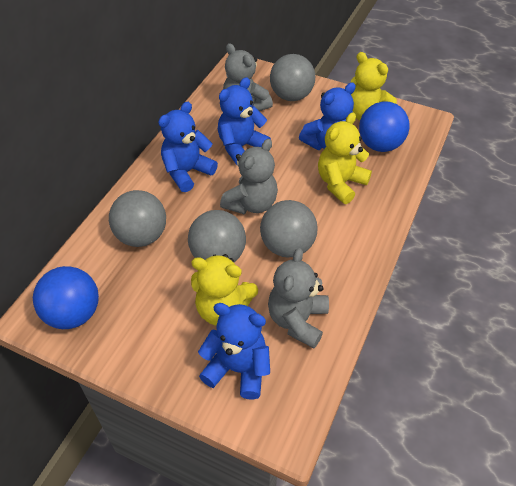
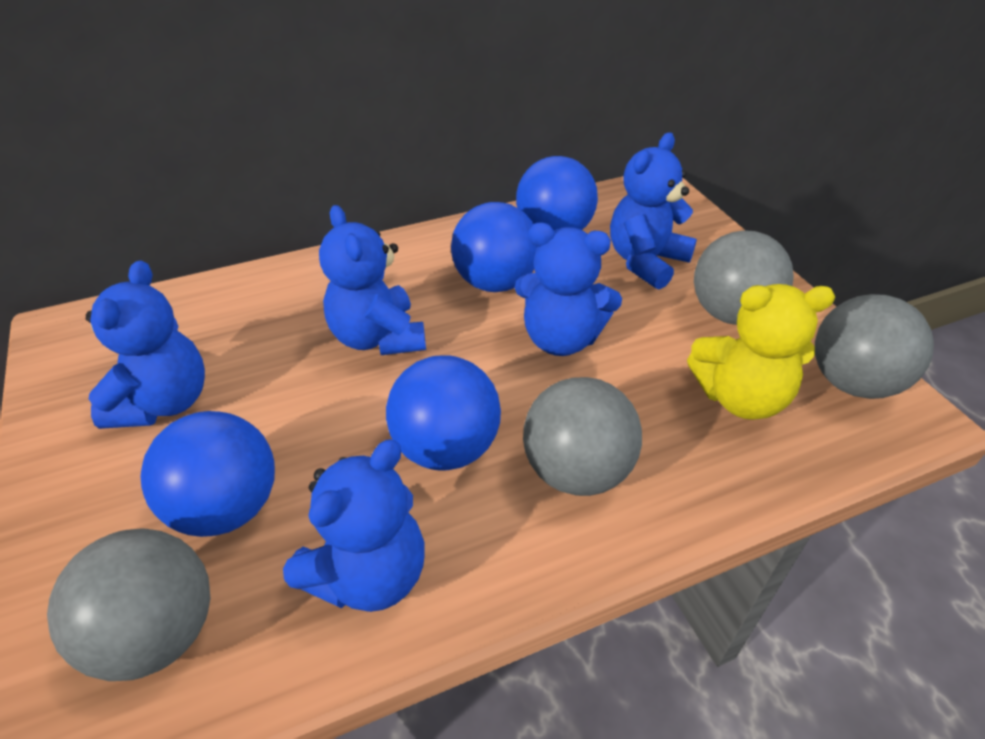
blue ball: 2 -> 4
blue teddy bear: 4 -> 5
grey teddy bear: 3 -> 0
yellow teddy bear: 3 -> 1

